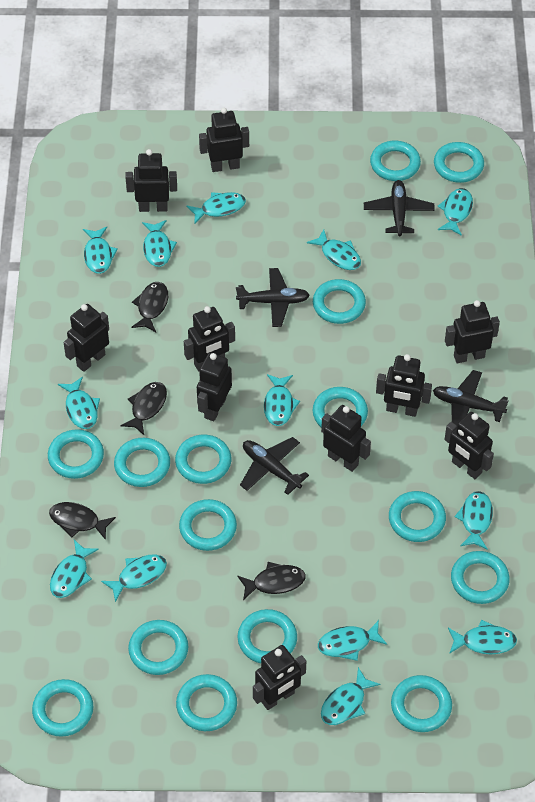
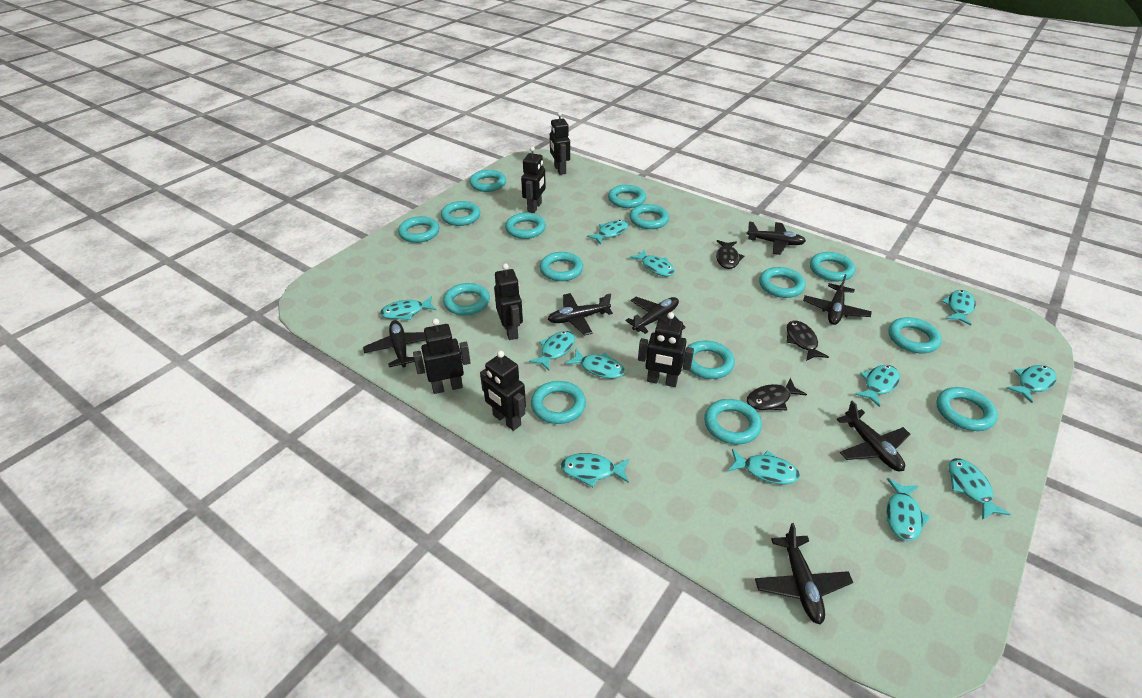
black fish: 4 -> 3
black plane: 4 -> 7
black robot: 10 -> 6
turquoise fish: 13 -> 12

